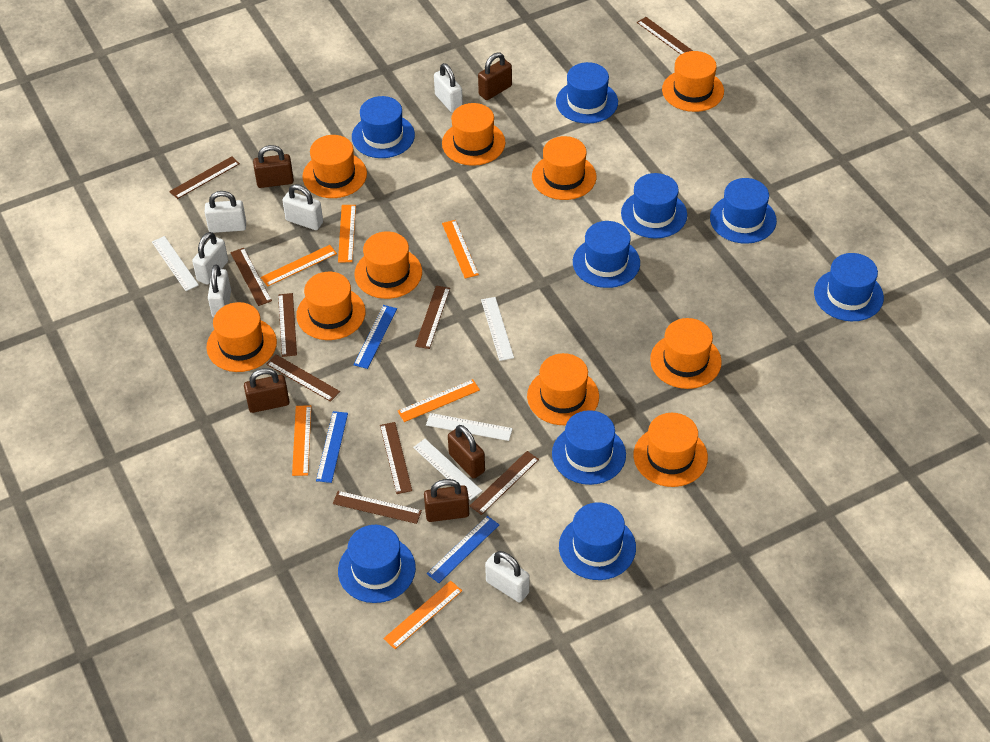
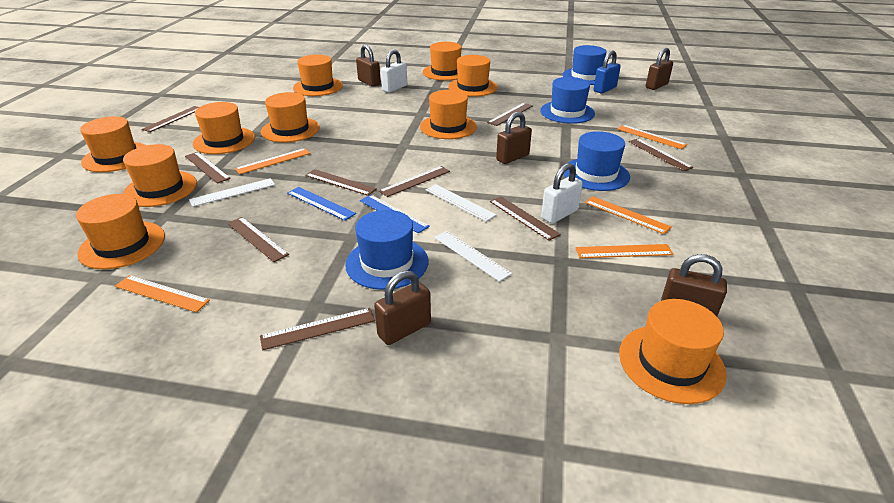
blue hat: 9 -> 4
blue padlock: 0 -> 1
blue ruler: 3 -> 2
orange ruler: 6 -> 5
white padlock: 6 -> 2
white ruler: 4 -> 3

